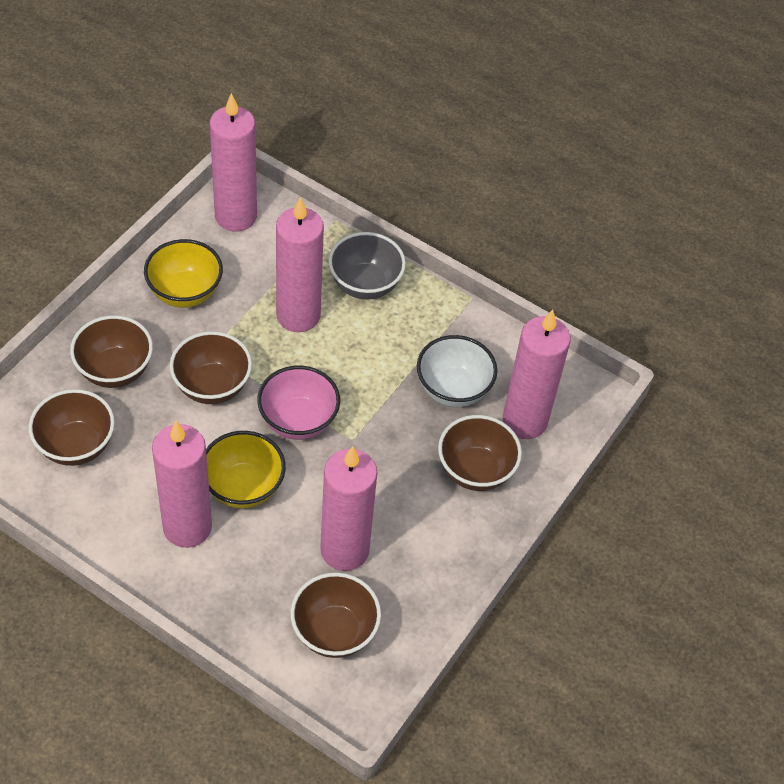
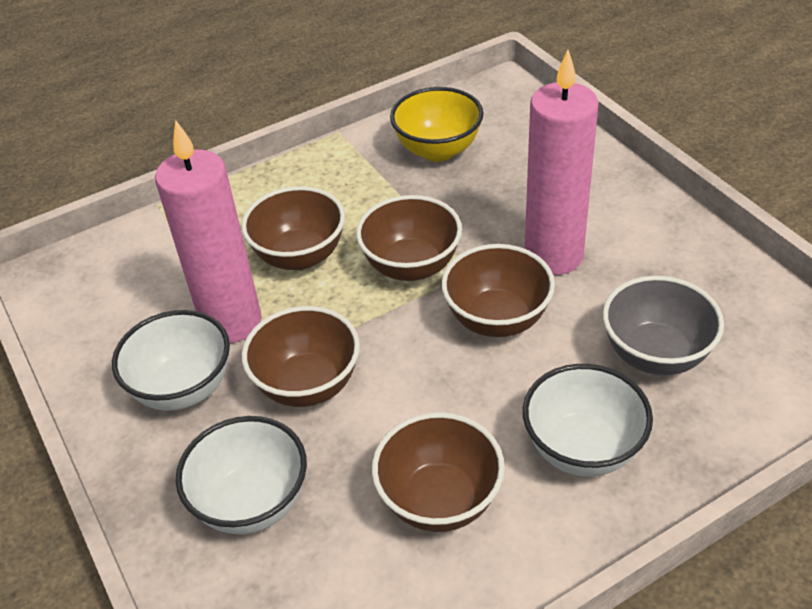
pink bowl: 1 -> 0
pink candle: 5 -> 2
white bowl: 1 -> 3
yellow bowl: 2 -> 1

